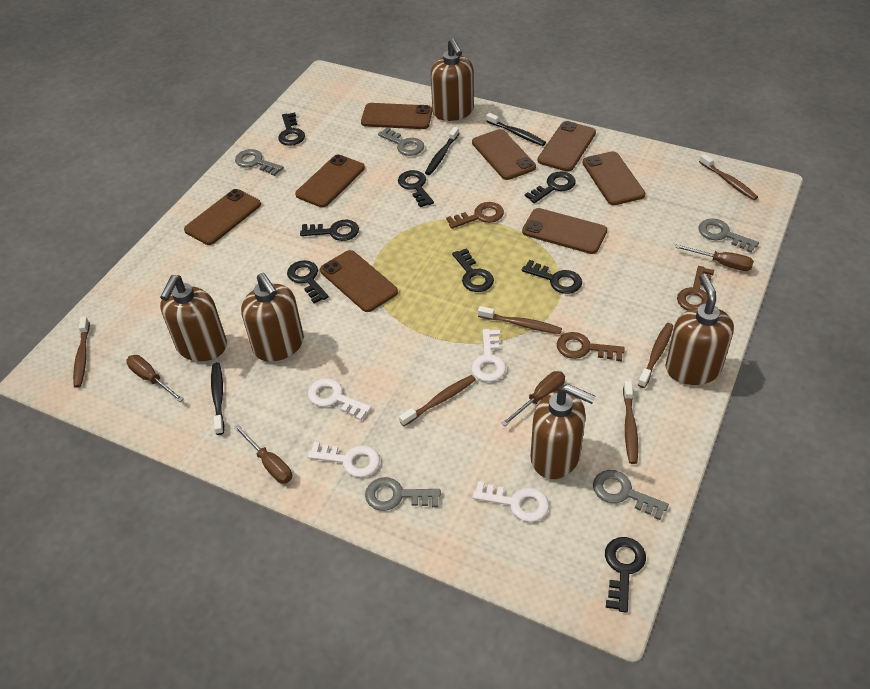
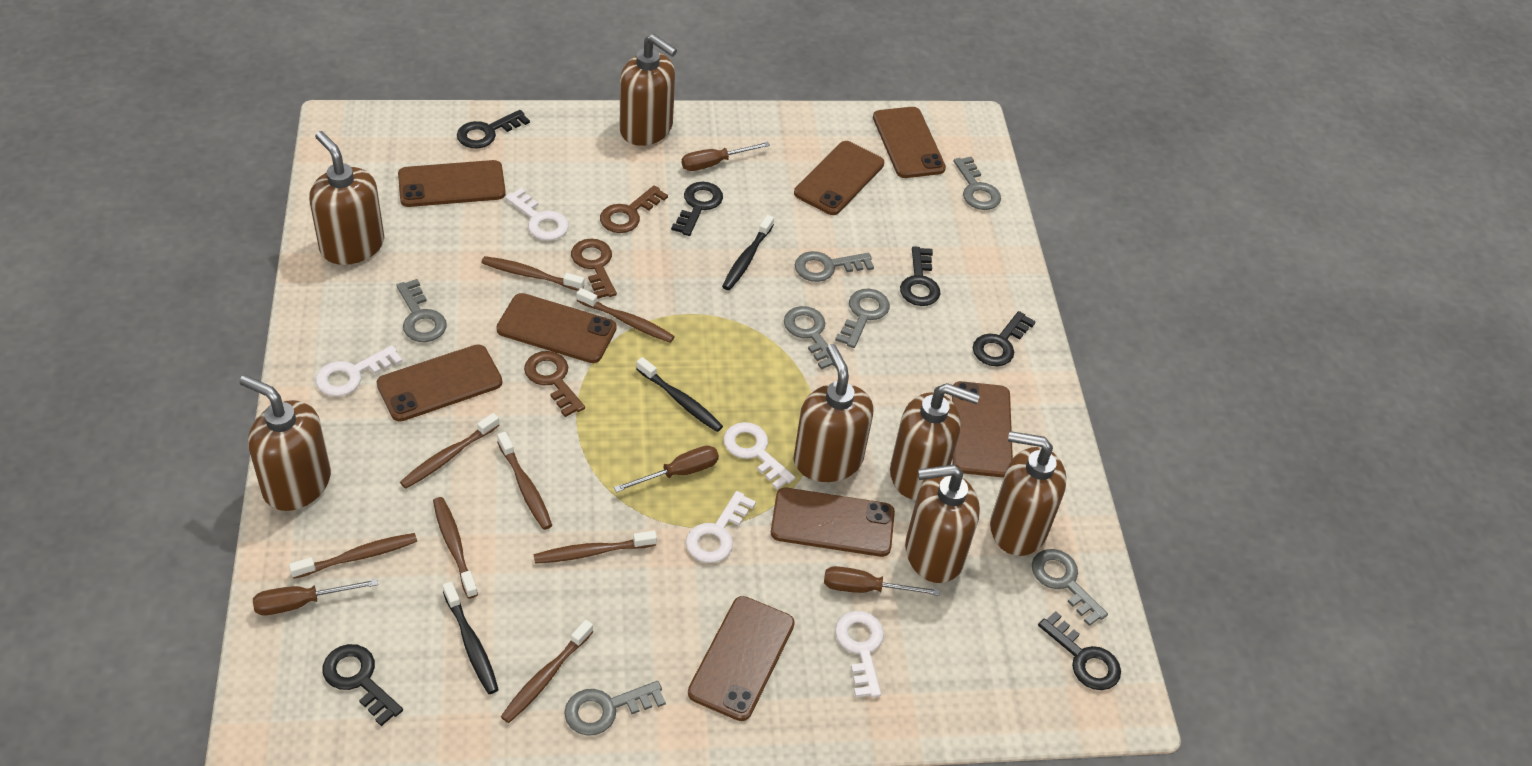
black key: 8 -> 6
brown soap dispenser: 5 -> 7
brown toothbrush: 6 -> 8
grey key: 5 -> 7
white key: 4 -> 5

